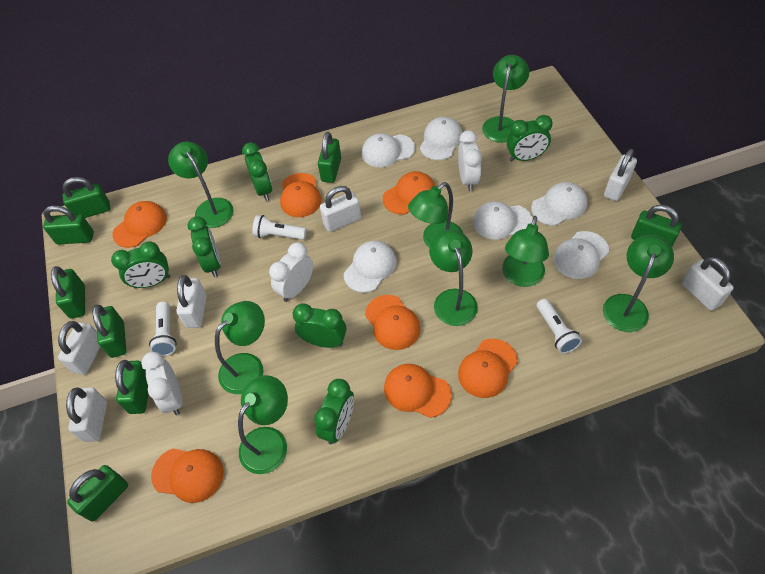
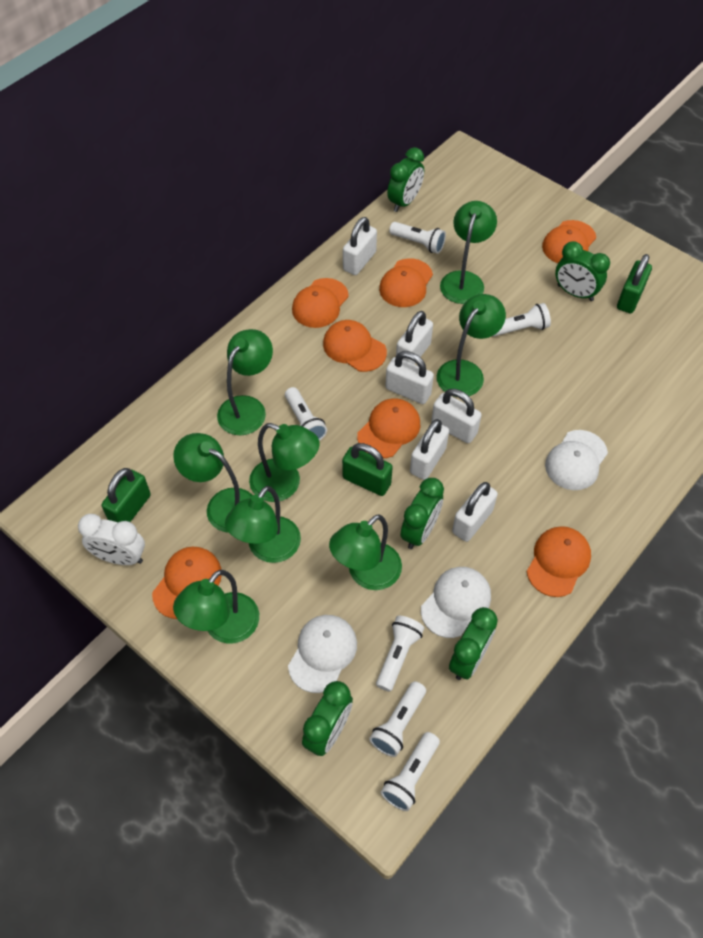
green clock: 6 -> 5
green padlock: 8 -> 3
white cap: 6 -> 3
white clock: 3 -> 1
white flashlight: 3 -> 6

